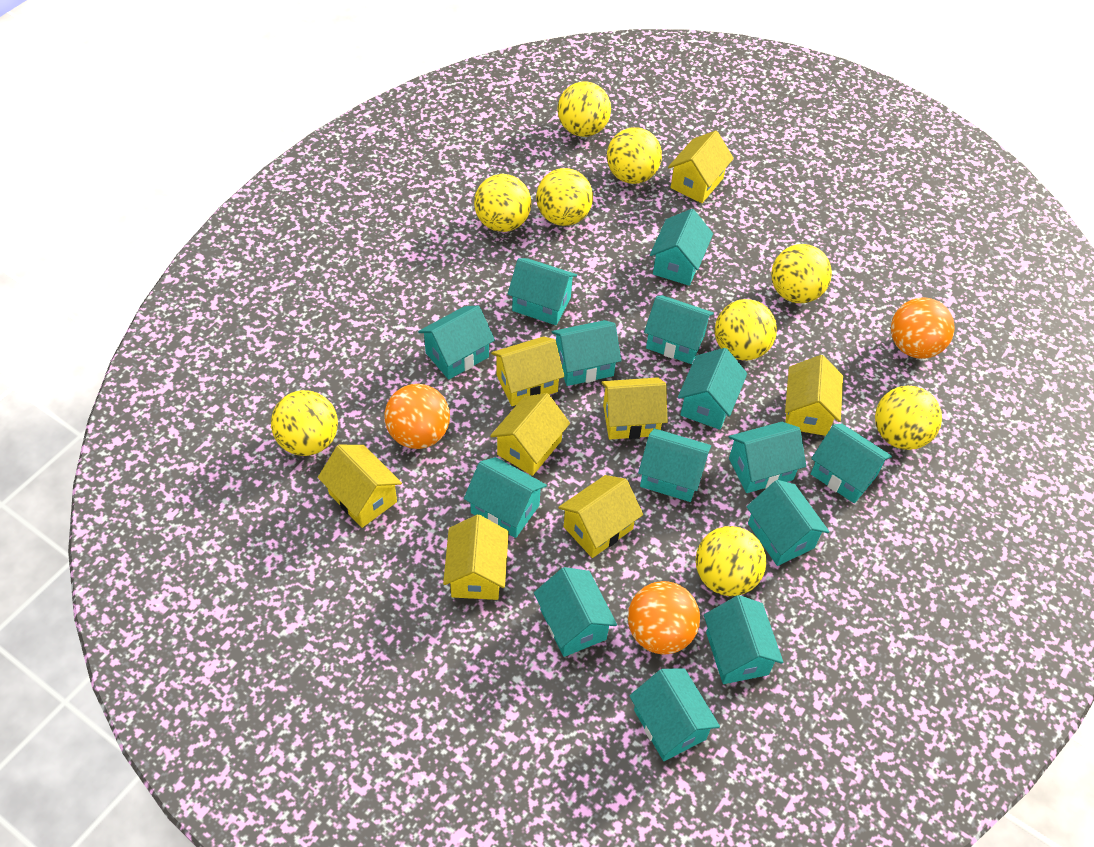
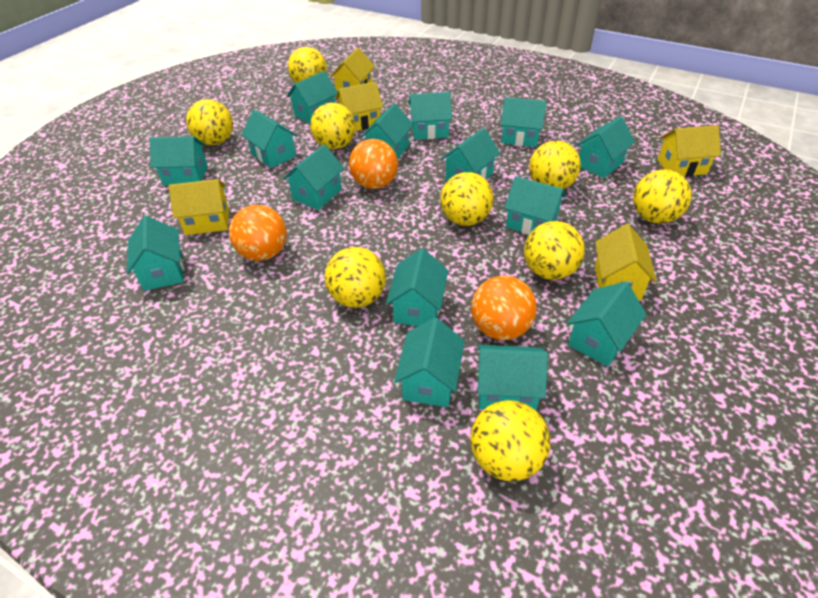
turquoise house: 14 -> 15
yellow house: 8 -> 5

